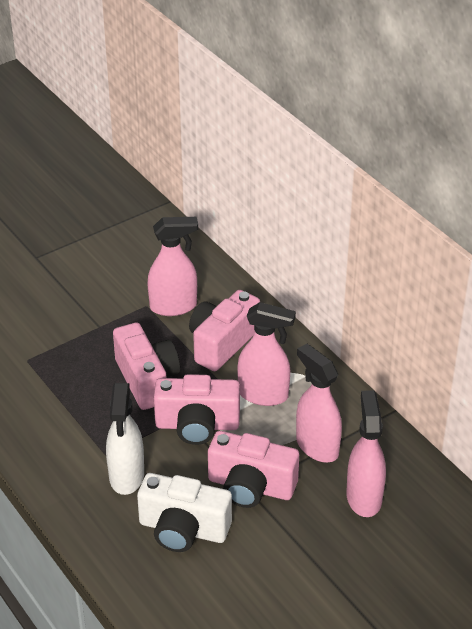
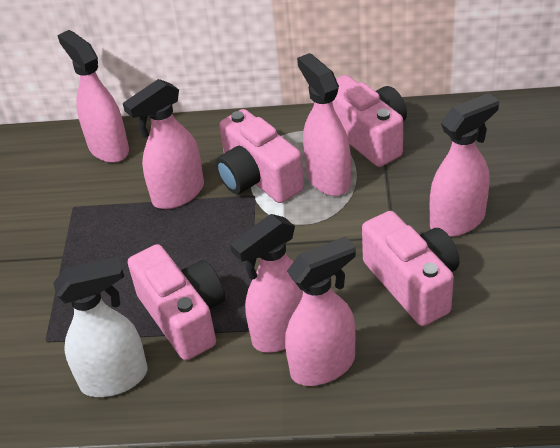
pink spray bottle: 4 -> 6
white camera: 1 -> 0

